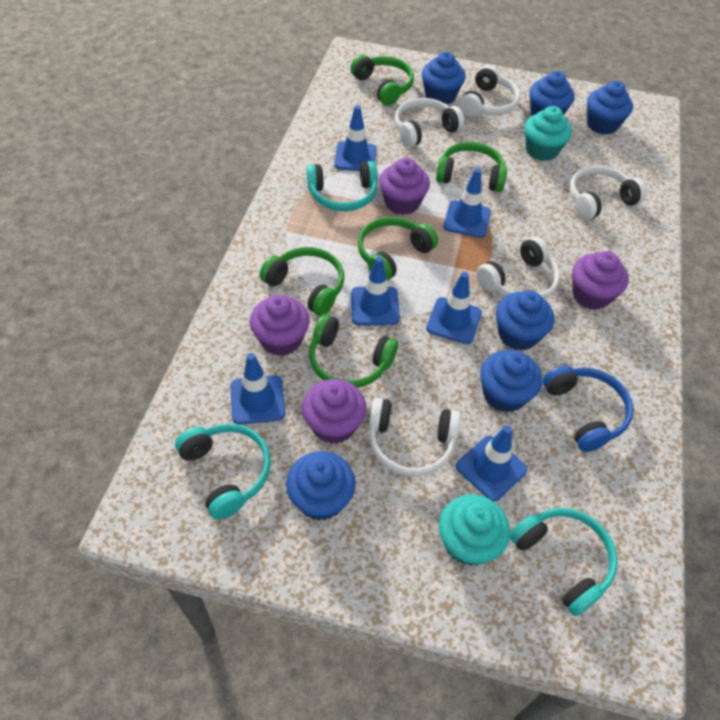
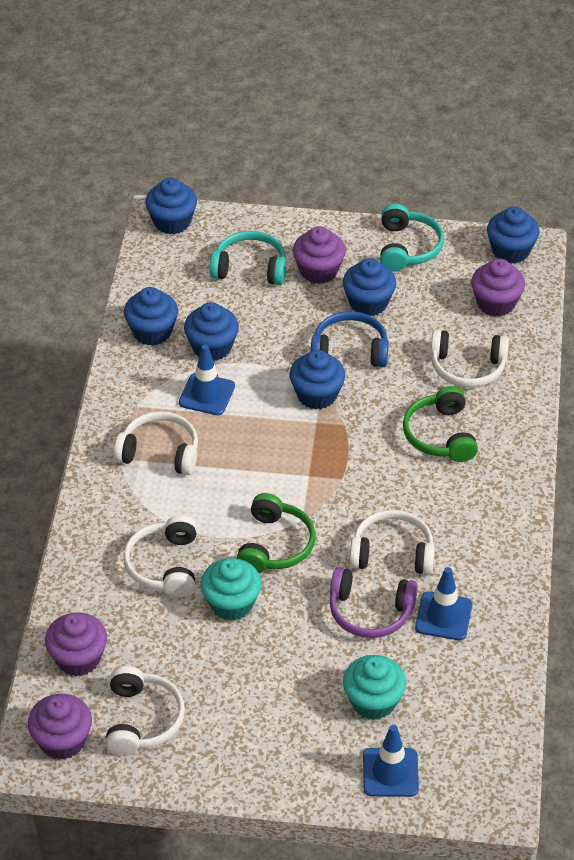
blue traffic cone: 6 -> 3
green headphones: 5 -> 2
purple headphones: 0 -> 1
turquoise headphones: 3 -> 2

